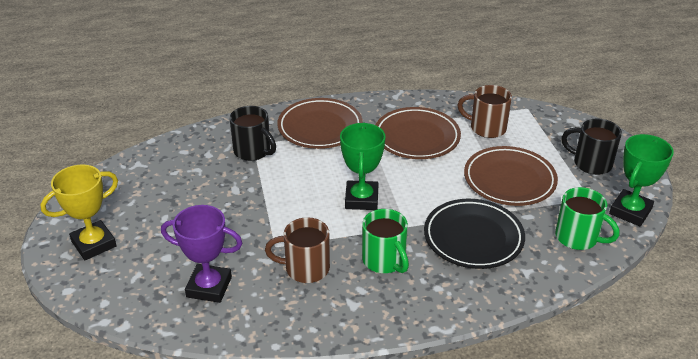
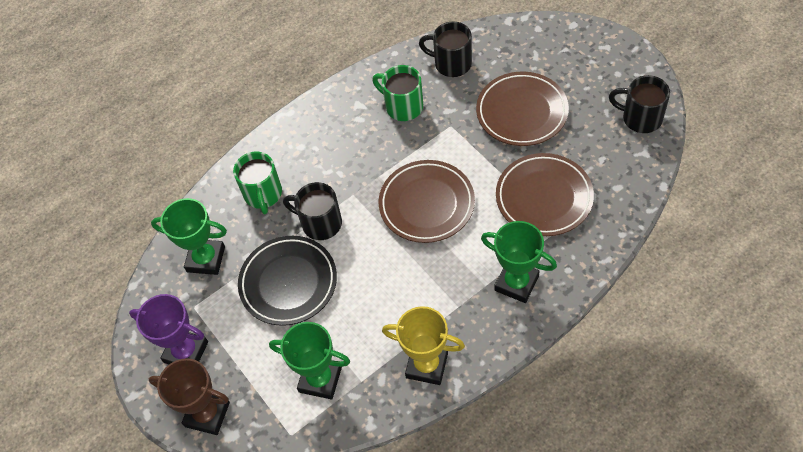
black mug: 2 -> 3
brown mug: 2 -> 0
brown trophy: 0 -> 1
green trophy: 2 -> 3

